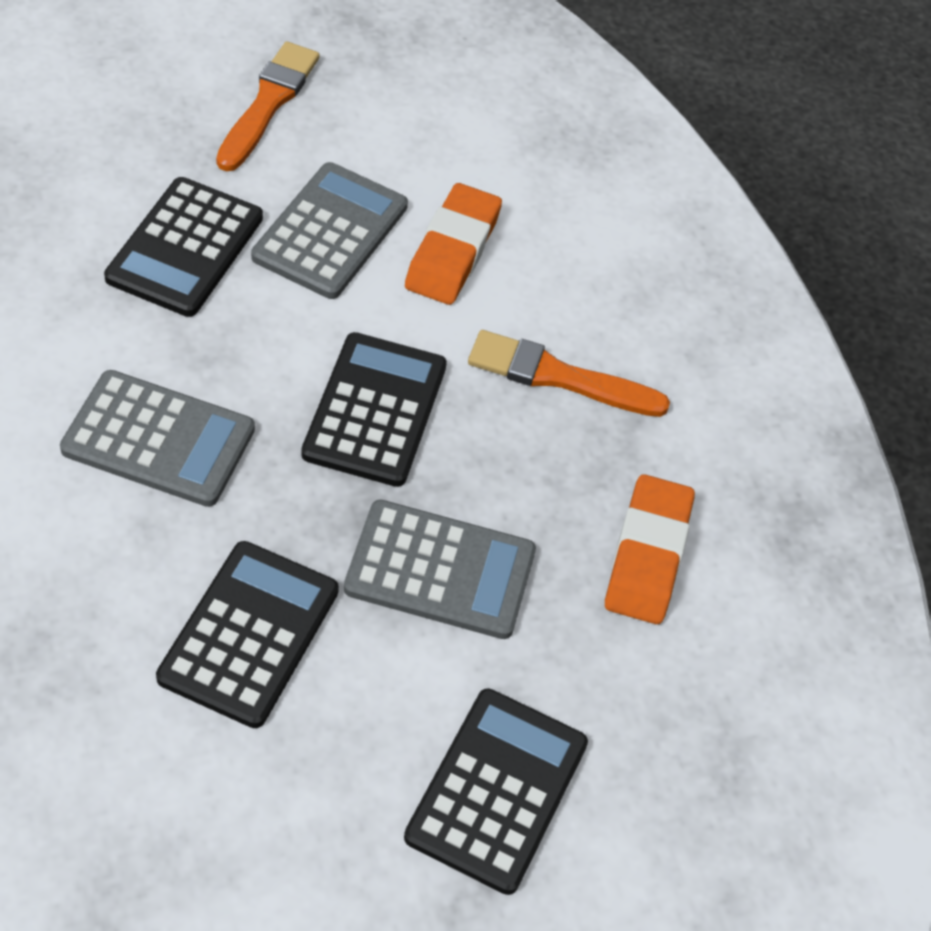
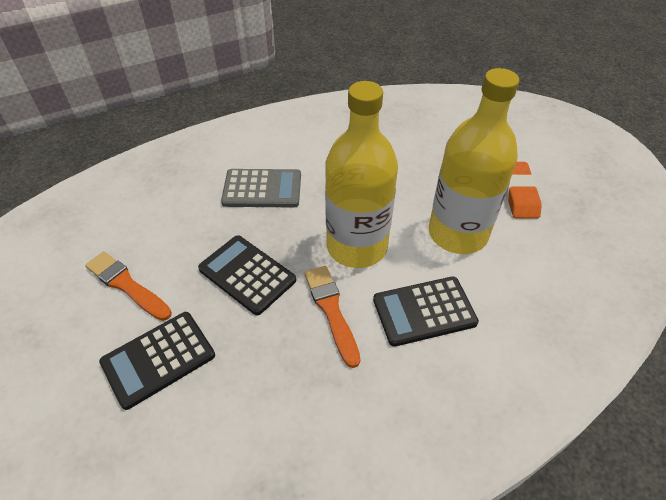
black calculator: 4 -> 3
grey calculator: 3 -> 1
orange eraser: 2 -> 1
yellow bottle: 0 -> 2

